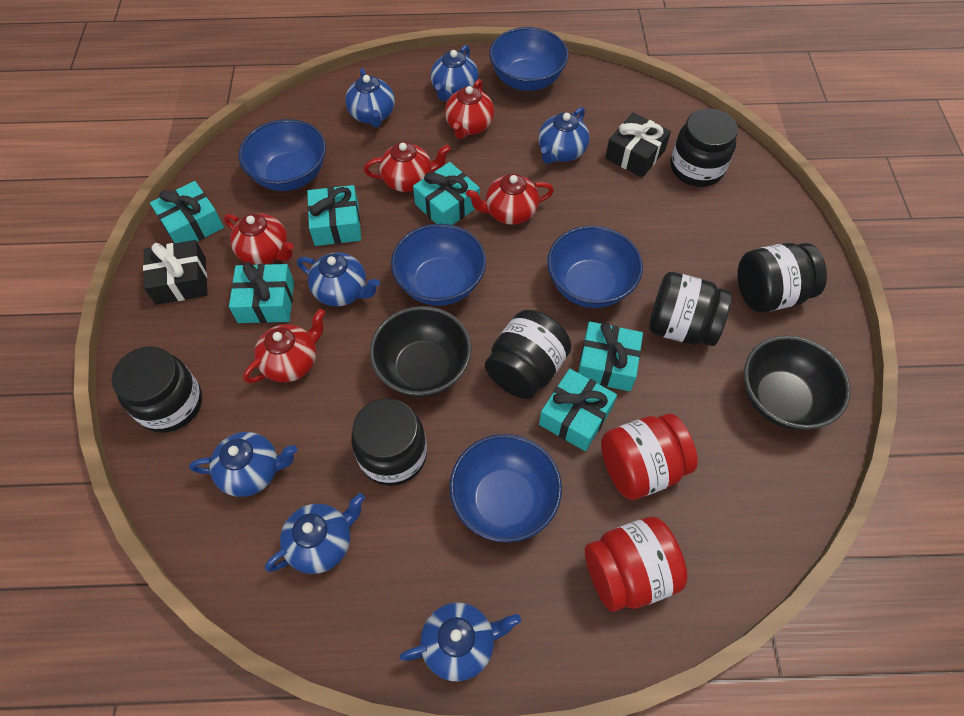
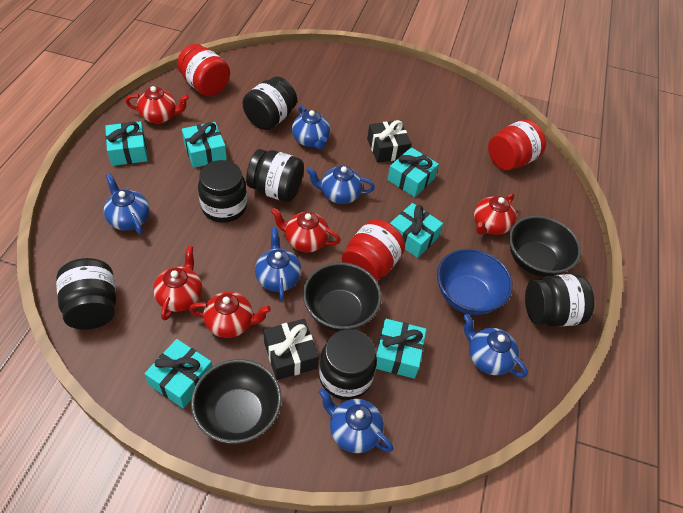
black bowl: 2 -> 3
blue bowl: 5 -> 1
blue teapot: 7 -> 6
red jar: 2 -> 3

